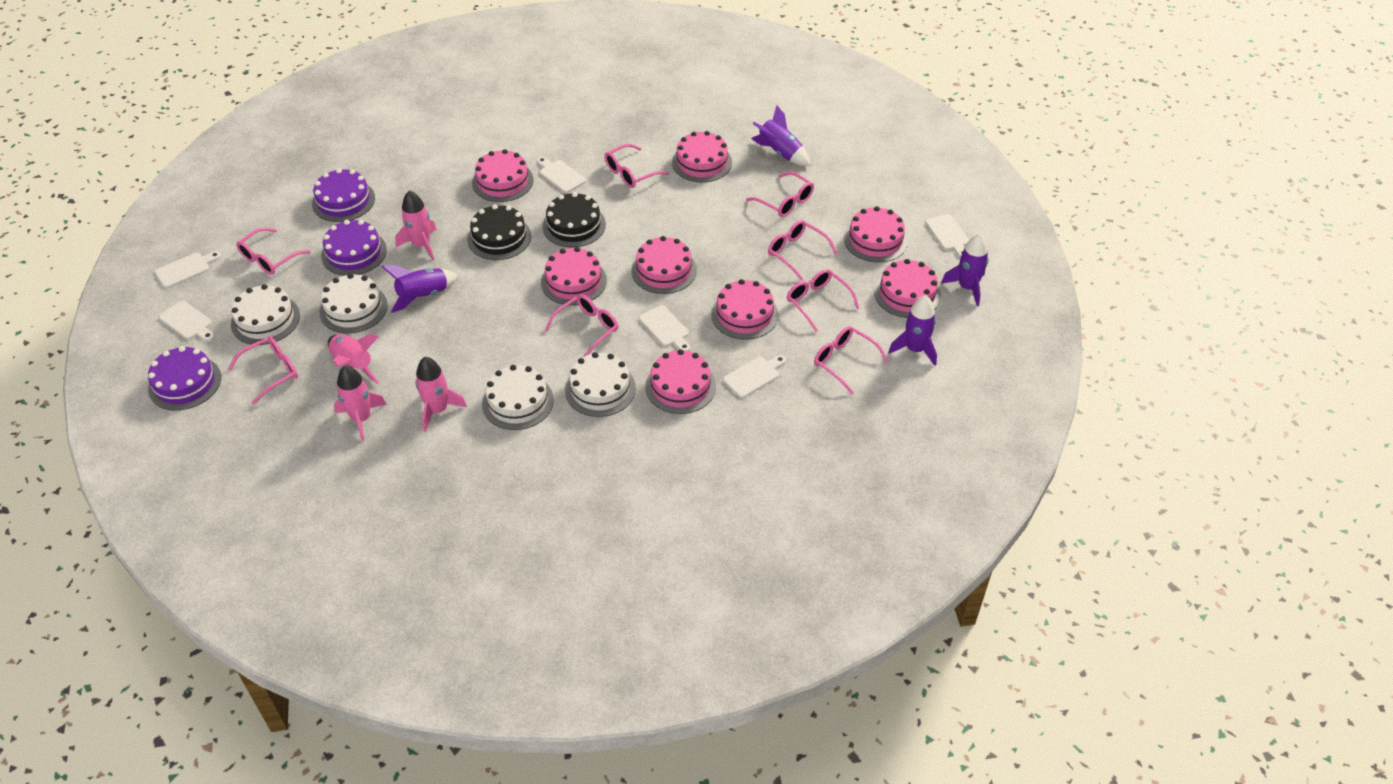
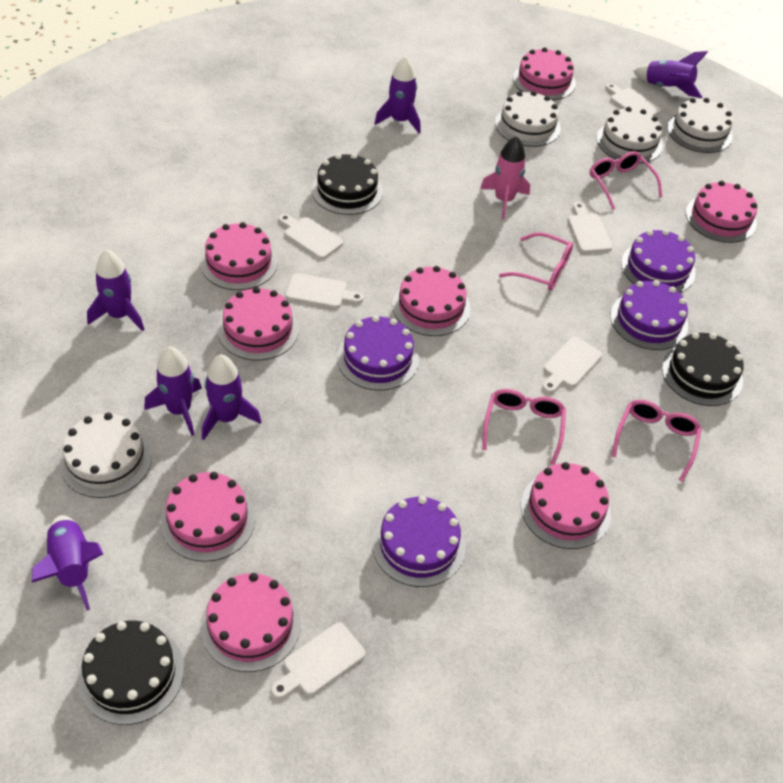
black cake: 2 -> 3
pink glasses: 8 -> 4
pink rocket: 4 -> 1
purple cake: 3 -> 4
purple rocket: 4 -> 6

